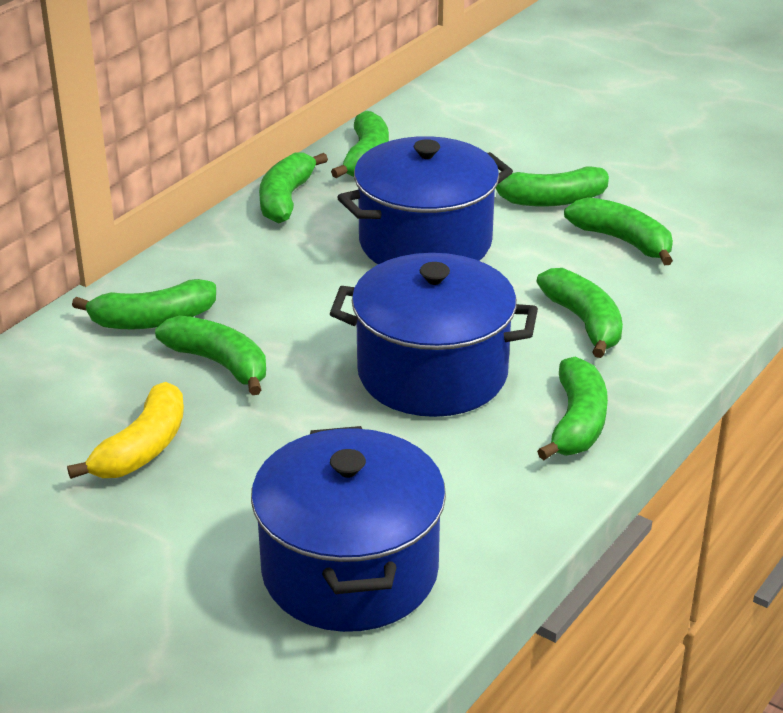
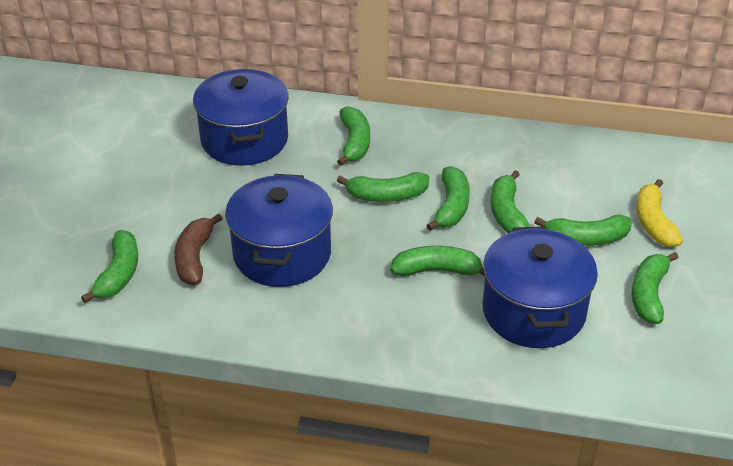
brown banana: 0 -> 1

